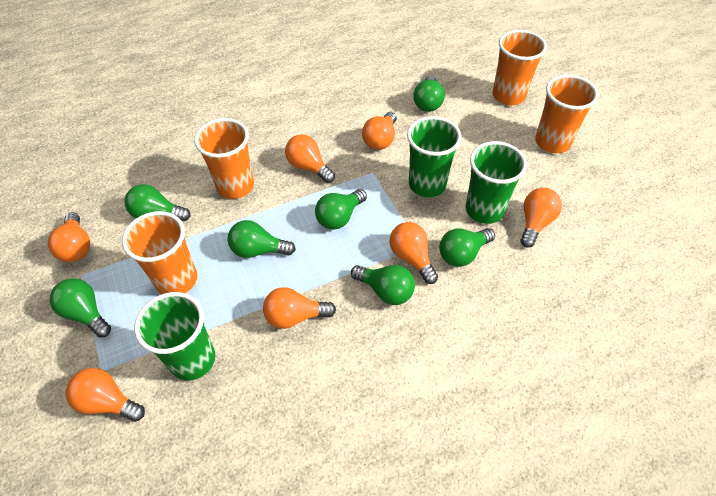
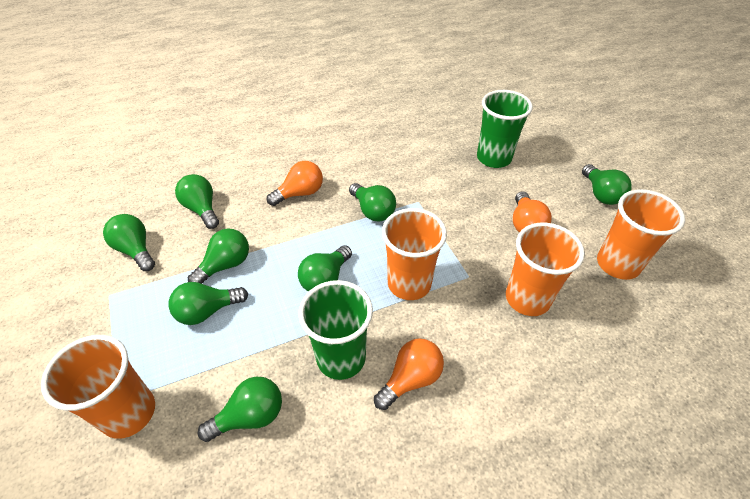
green cup: 3 -> 2
green light bulb: 7 -> 8
orange light bulb: 7 -> 3

